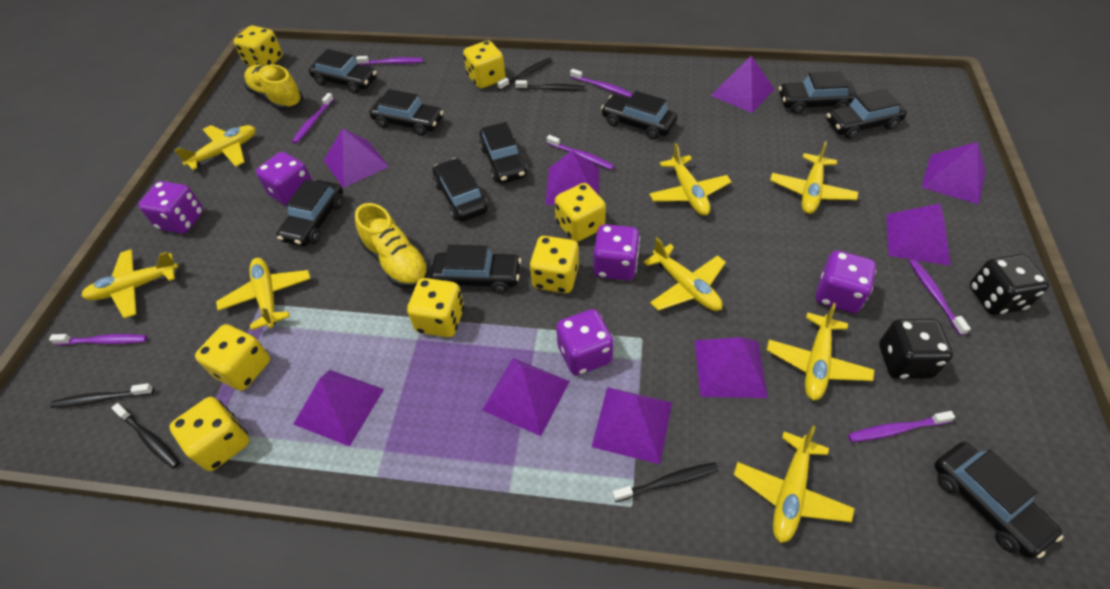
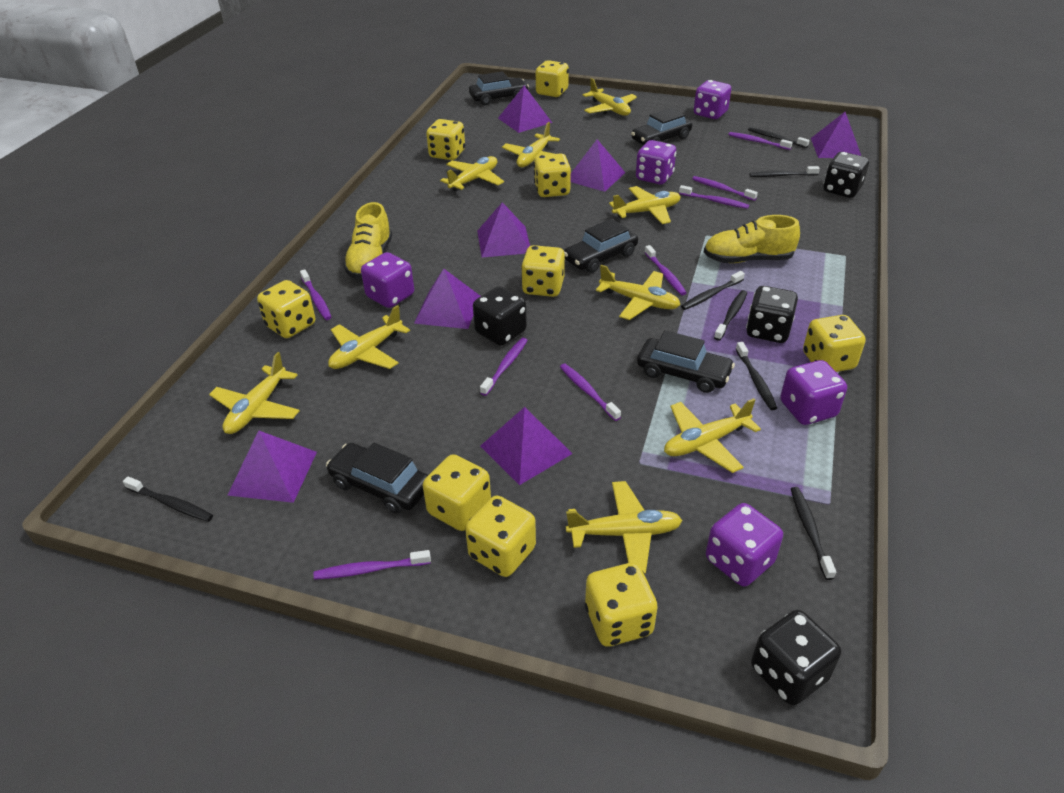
black car: 10 -> 5
black dice: 2 -> 4
black toothbrush: 5 -> 7
purple pyramid: 9 -> 7
purple toothbrush: 7 -> 8
yellow dice: 7 -> 9
yellow plane: 8 -> 9

